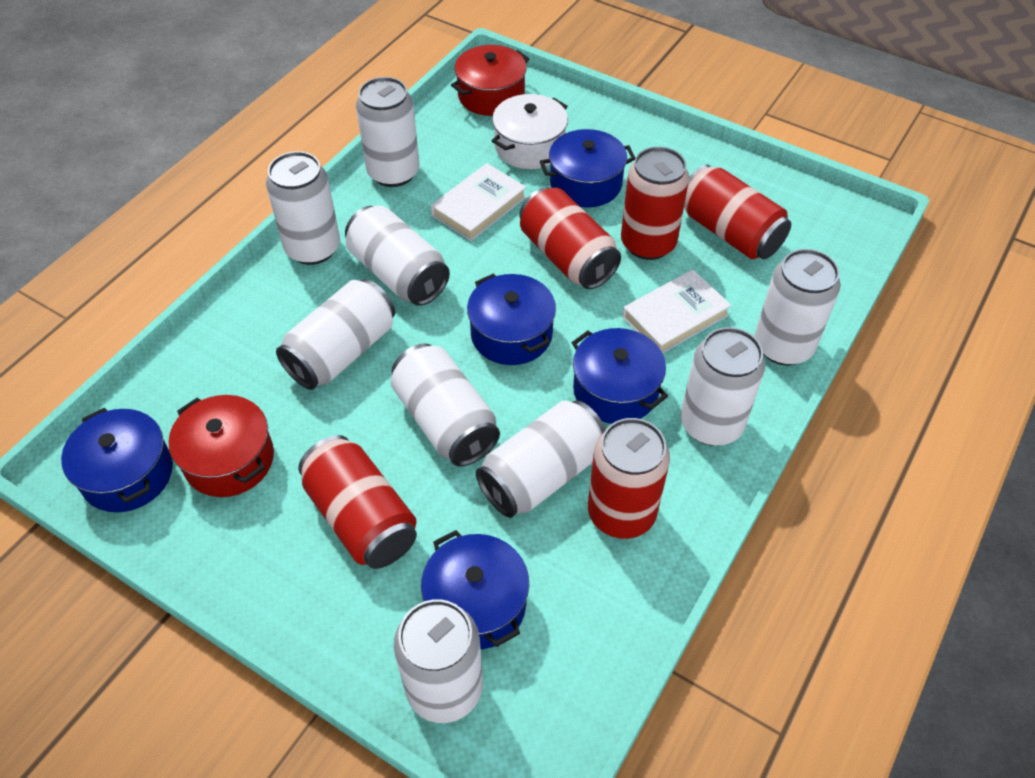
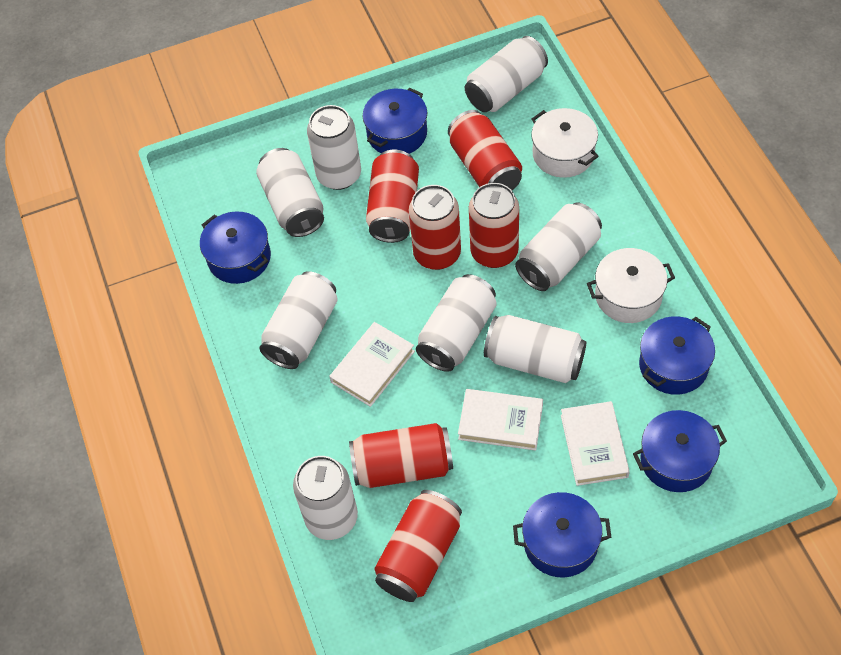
red can: 5 -> 6
red pot: 2 -> 0
white book: 2 -> 3
white can: 9 -> 8
white pot: 1 -> 2

